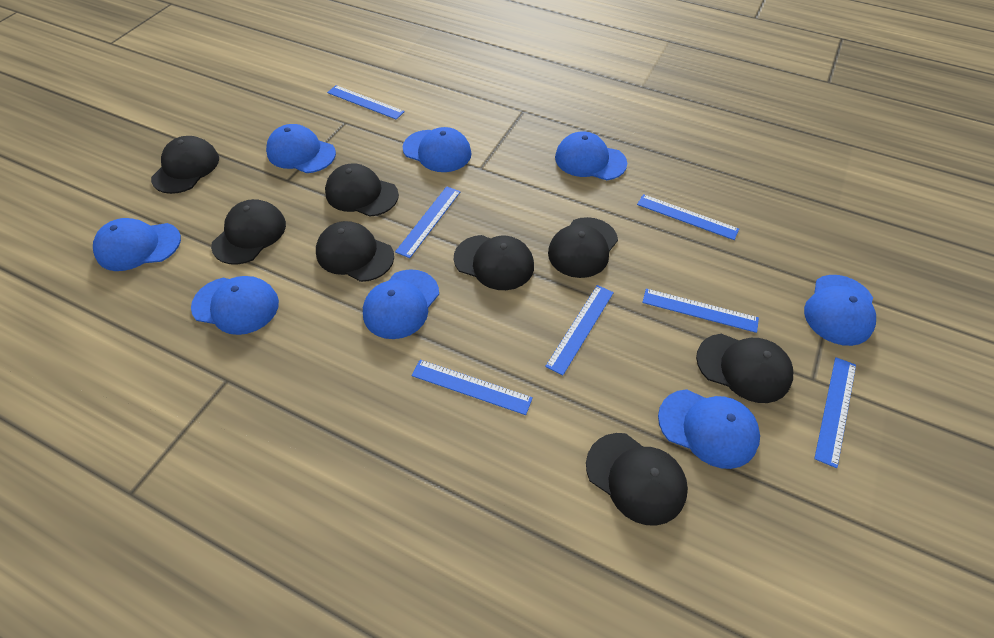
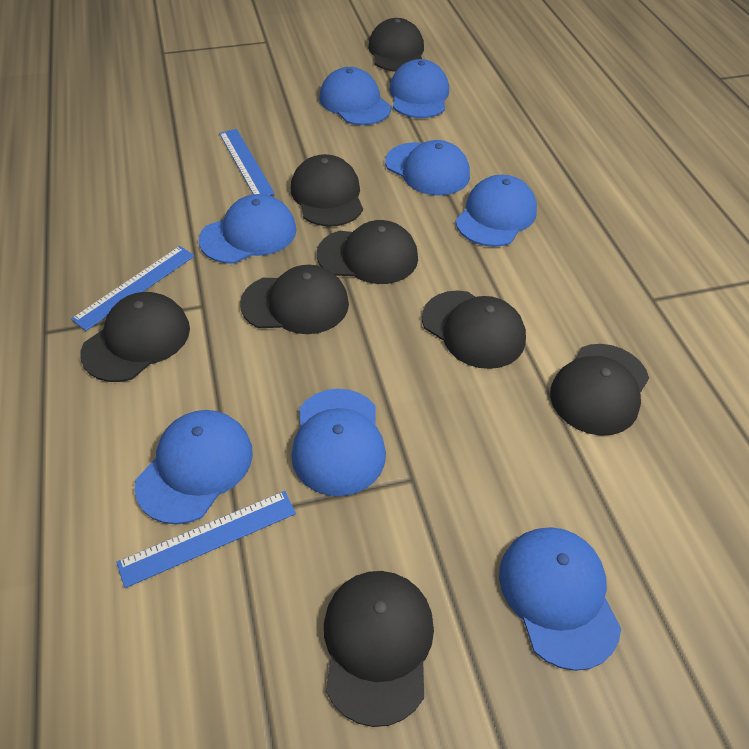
blue ruler: 7 -> 3

